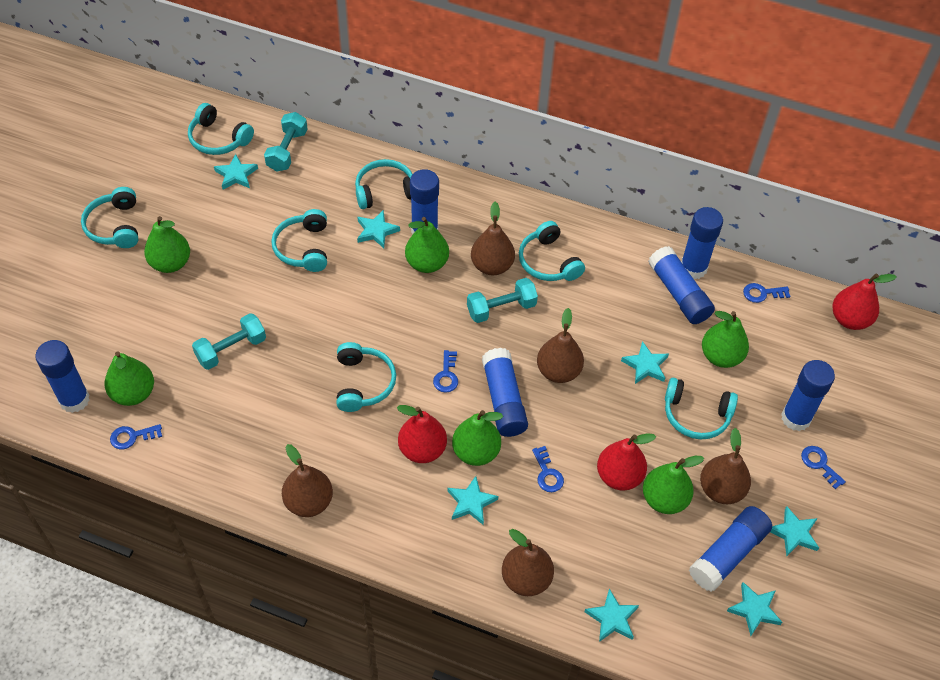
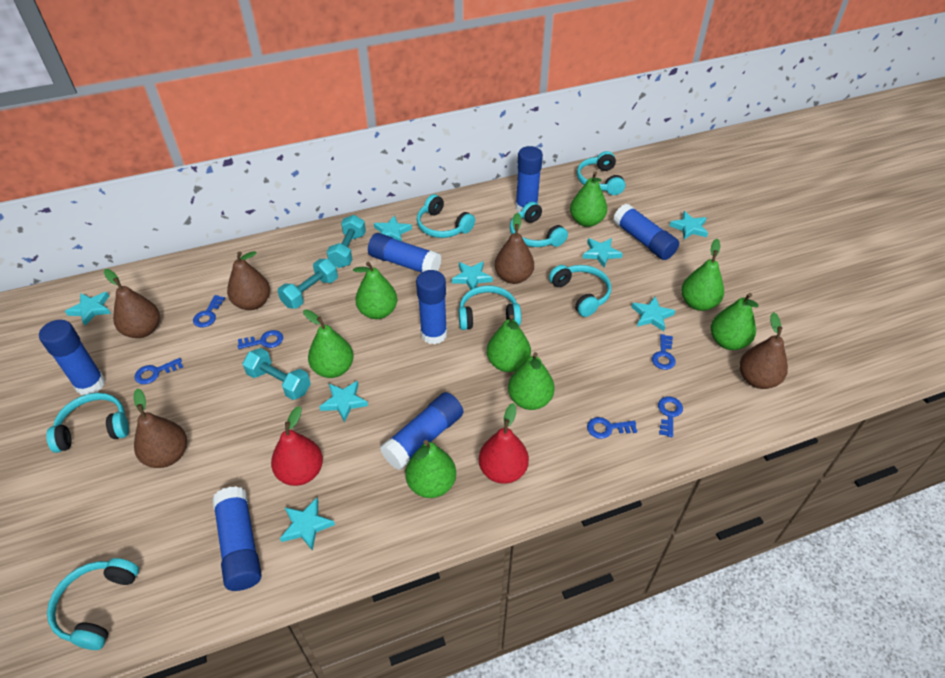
blue key: 5 -> 6
green pear: 6 -> 8
red pear: 3 -> 2
turquoise star: 7 -> 8

